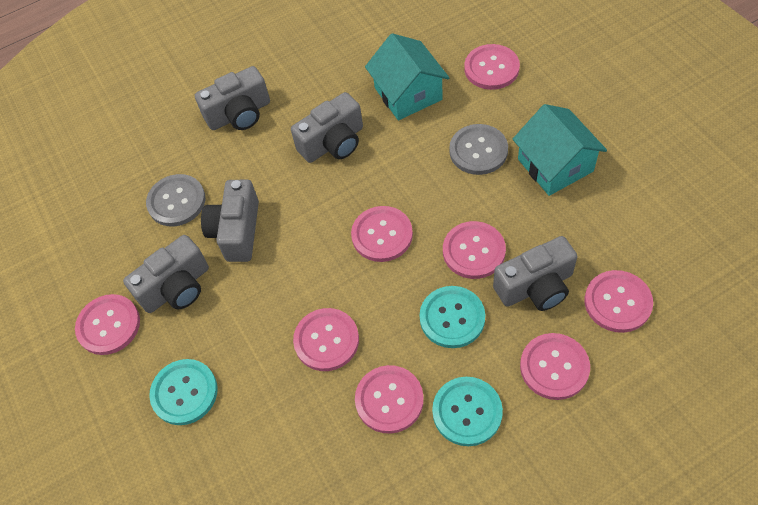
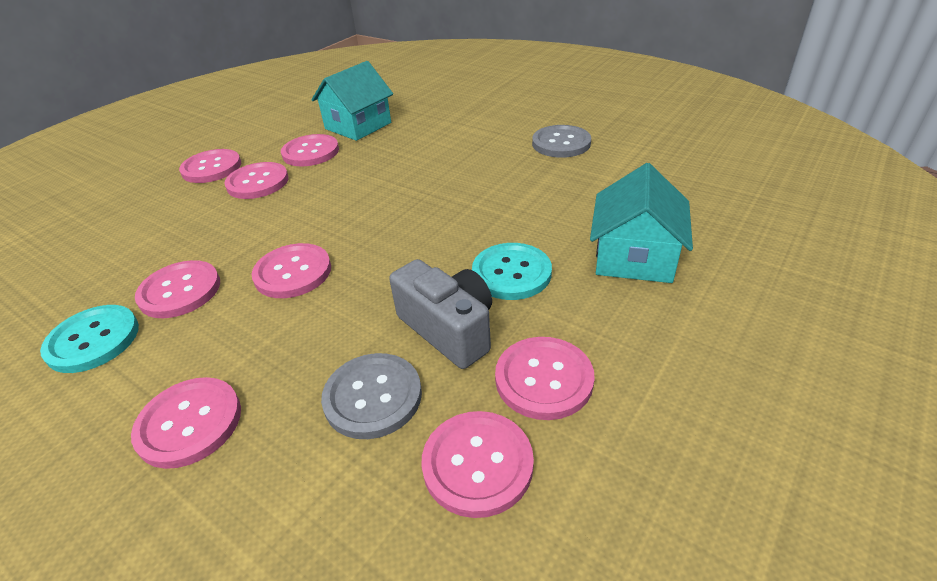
grey camera: 5 -> 1
turquoise button: 3 -> 2

